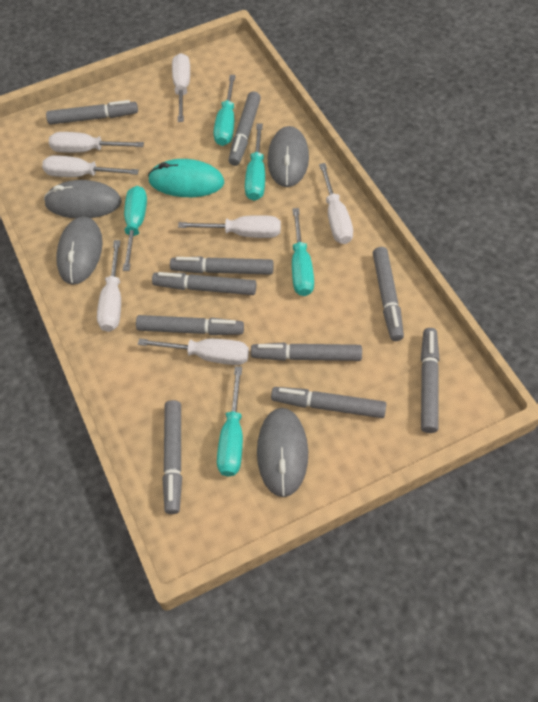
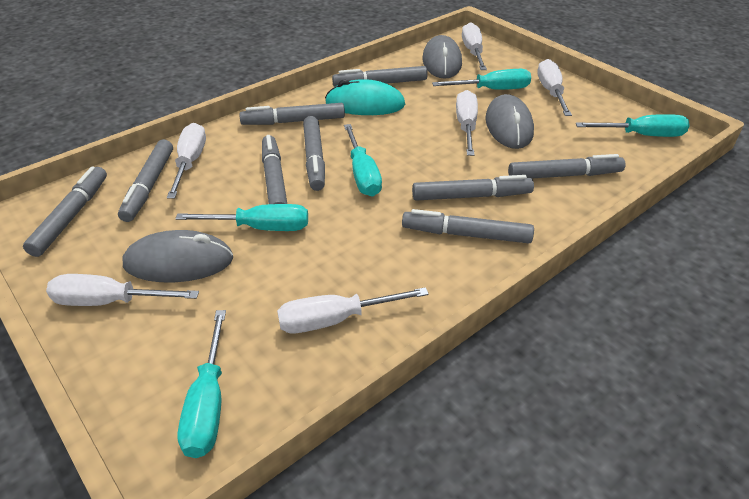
grey marker: 10 -> 9
grey mouse: 4 -> 3
white screwdriver: 7 -> 6

